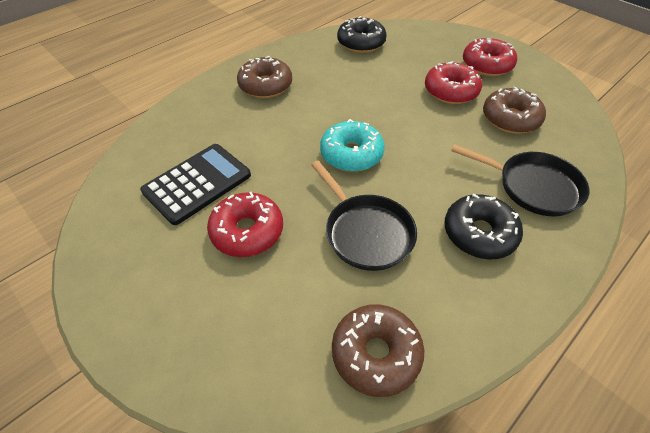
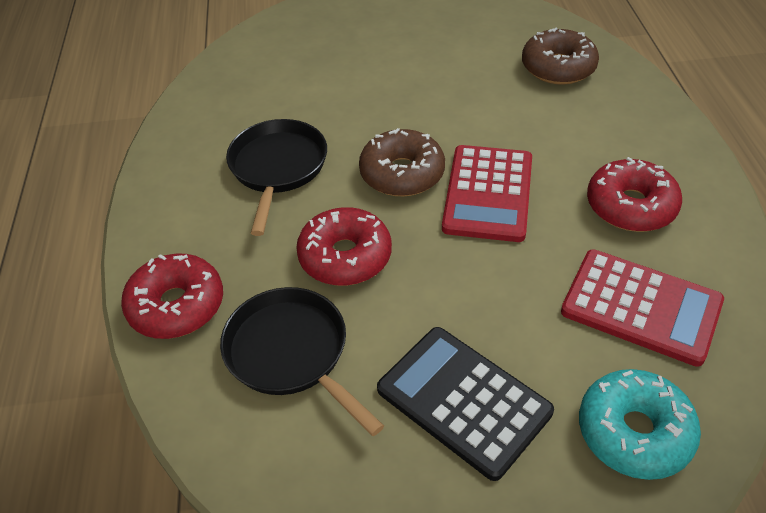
black donut: 2 -> 0
brown donut: 3 -> 2
red calculator: 0 -> 2

